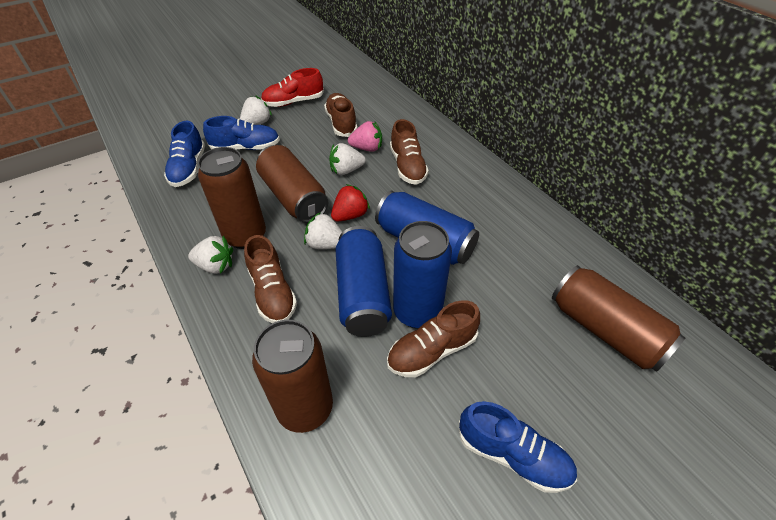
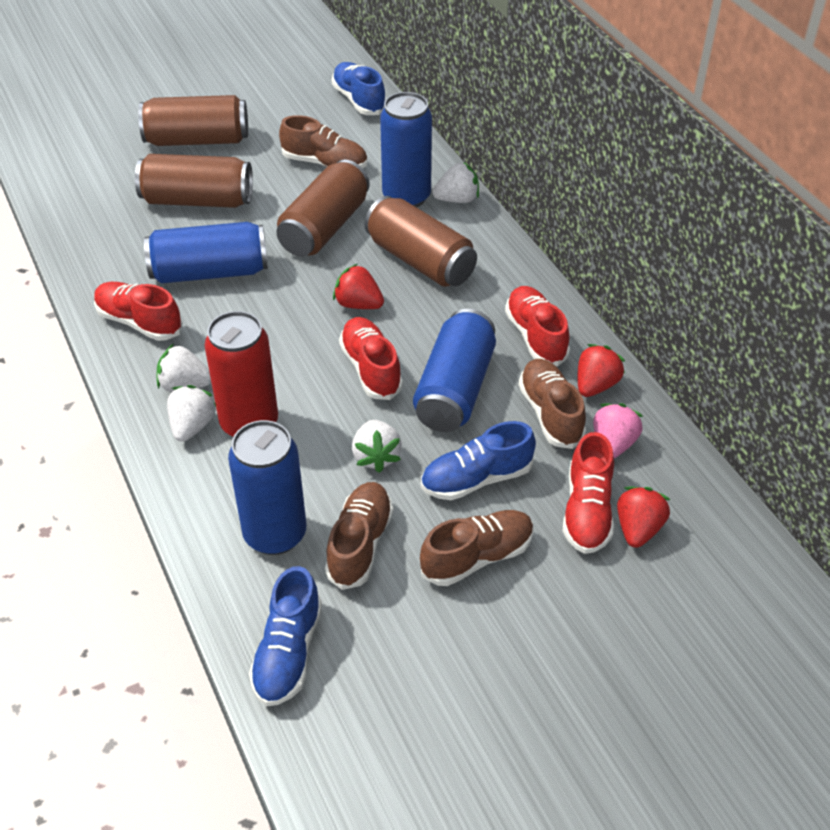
blue can: 3 -> 4
red can: 0 -> 1
red shoe: 1 -> 4
red strawberry: 1 -> 3

